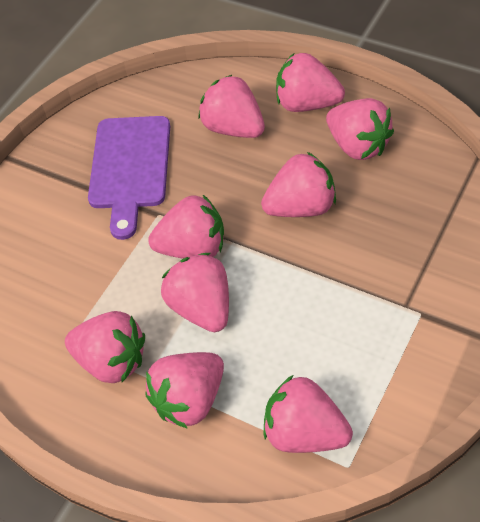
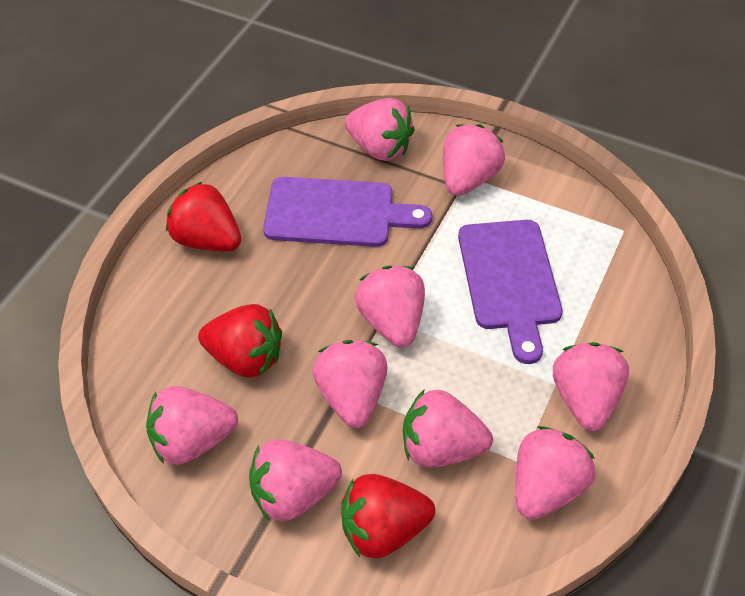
purple cutting board: 1 -> 2
red strawberry: 0 -> 3

